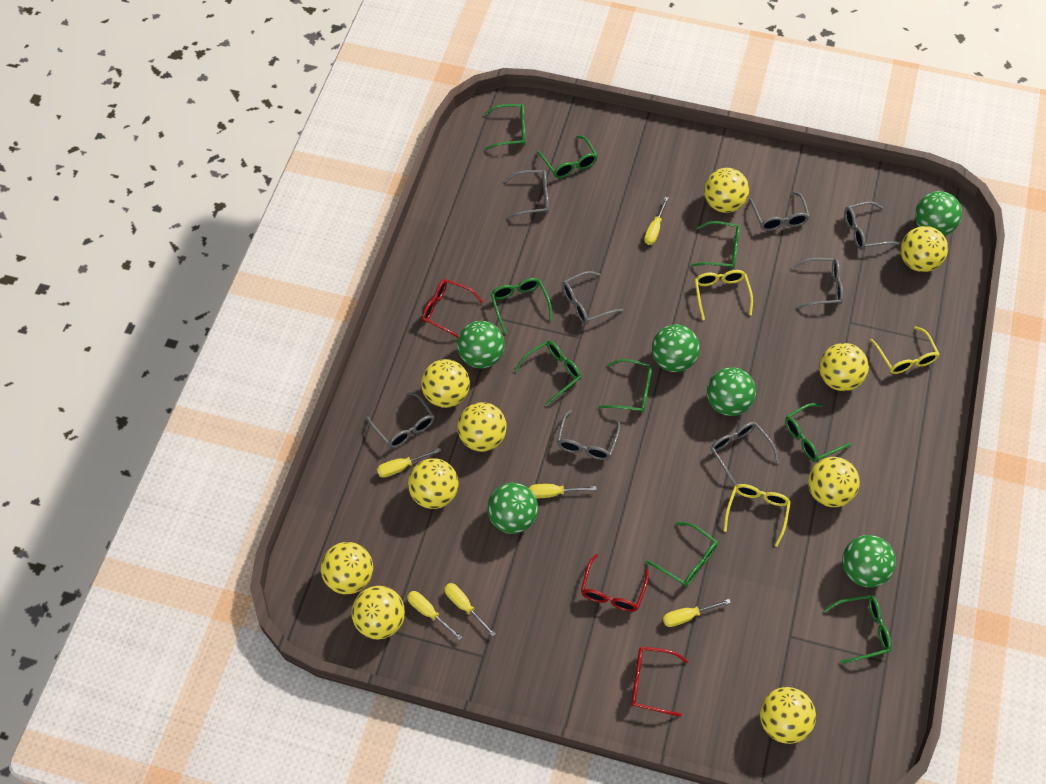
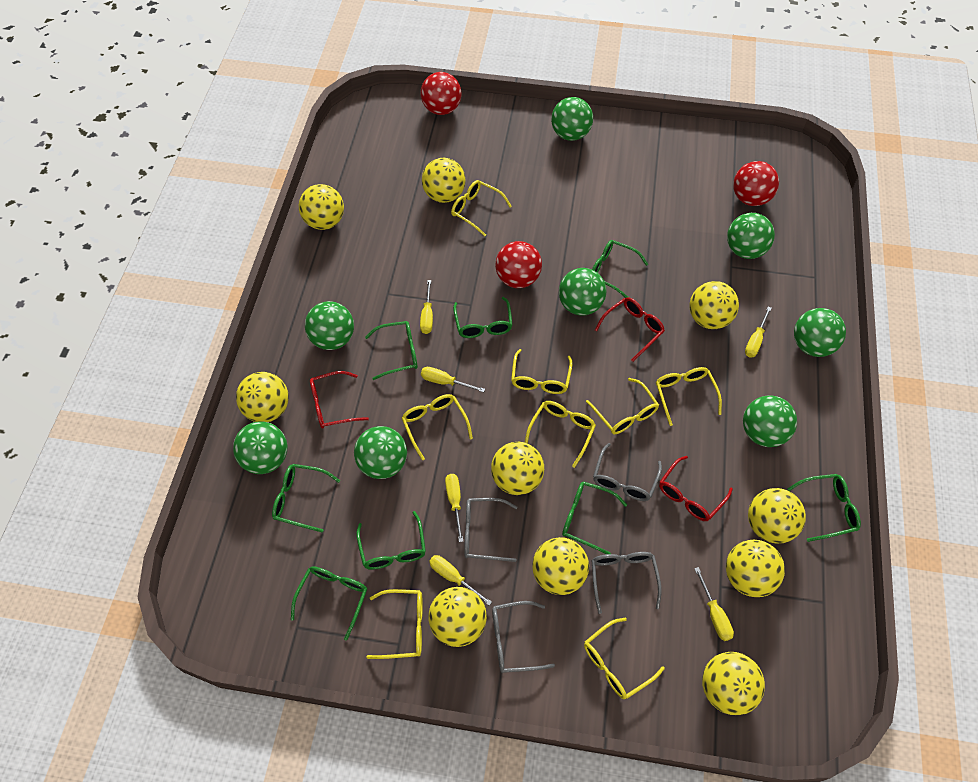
green ball: 6 -> 8
green glasses: 9 -> 8
grey glasses: 8 -> 4
red ball: 0 -> 3
yellow glasses: 3 -> 8

